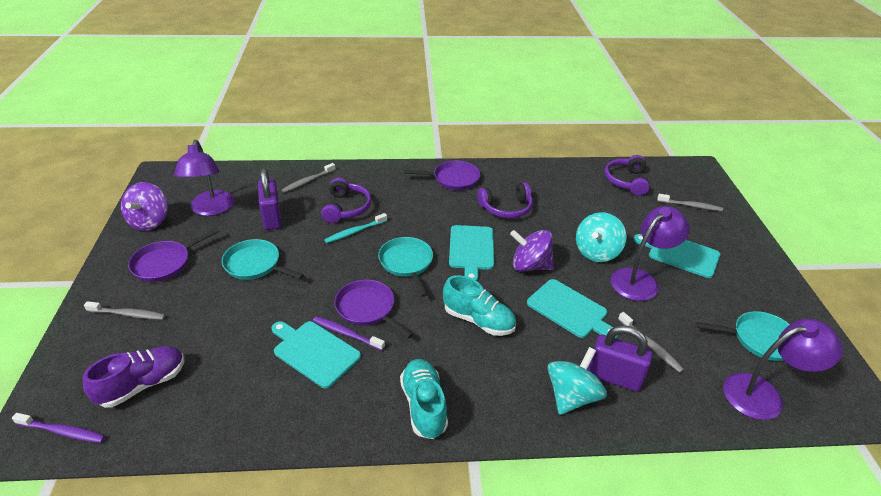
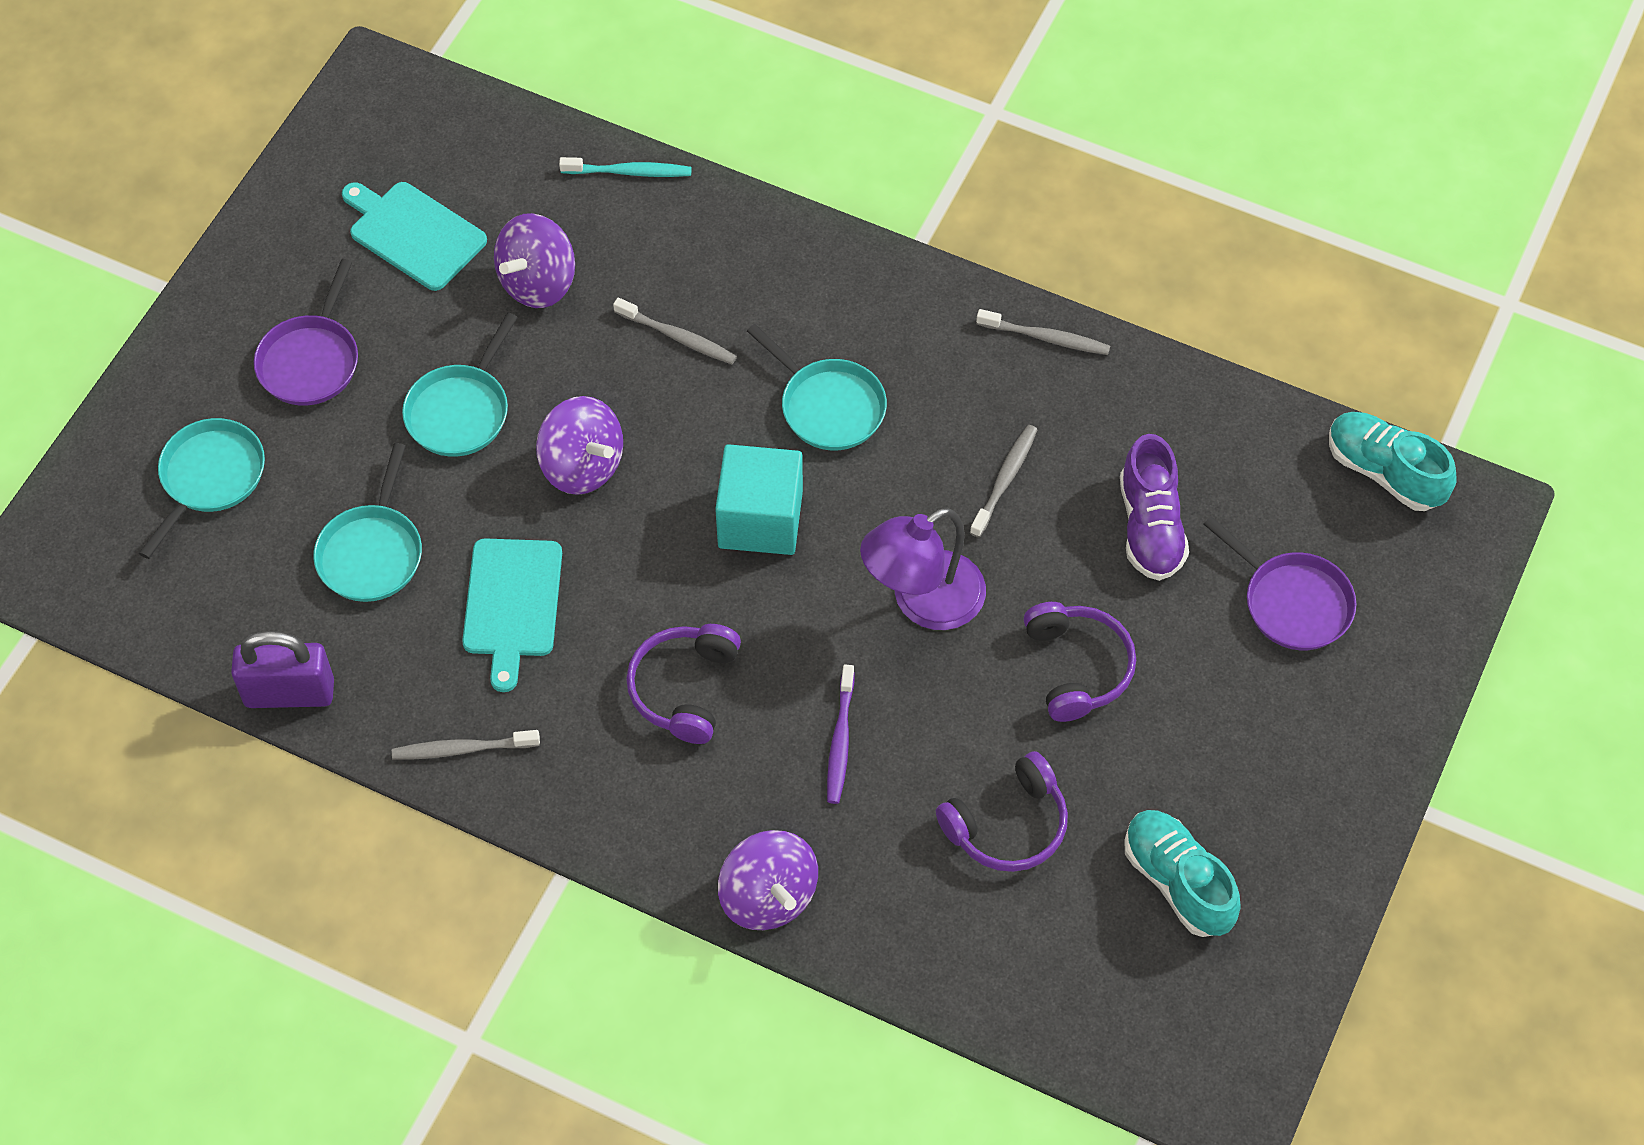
purple lamp: 3 -> 1
purple padlock: 2 -> 1
purple pan: 3 -> 2
purple spinning top: 2 -> 3
purple toothbrush: 2 -> 1
turquoise cube: 0 -> 1
turquoise cutting board: 4 -> 2
turquoise pan: 3 -> 4
turquoise spinning top: 2 -> 0

